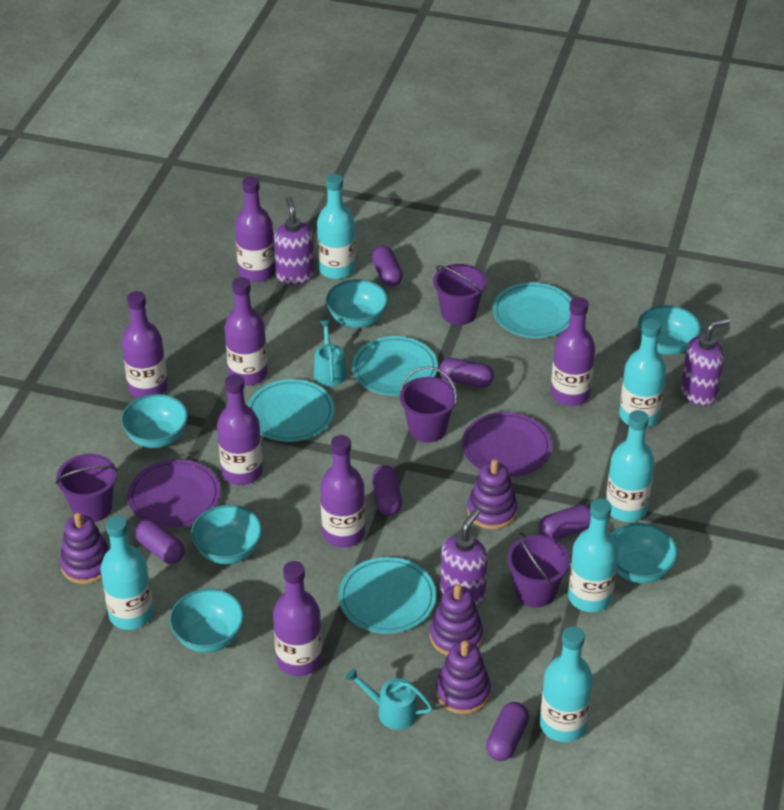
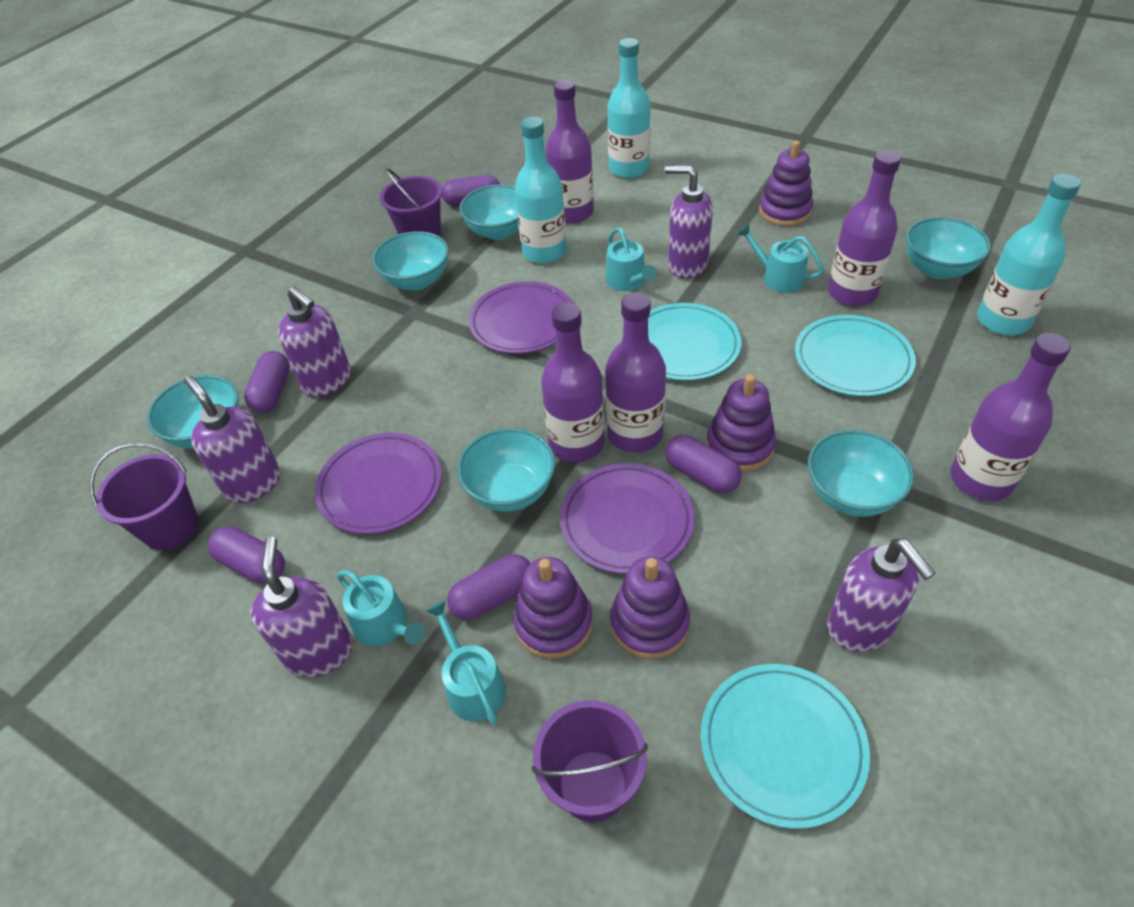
purple bottle: 7 -> 5
purple bucket: 4 -> 3
purple capsule: 6 -> 5
purple plate: 2 -> 3
purple soap dispenser: 3 -> 5
turquoise bottle: 6 -> 3
turquoise plate: 4 -> 3
turquoise watering can: 2 -> 4

